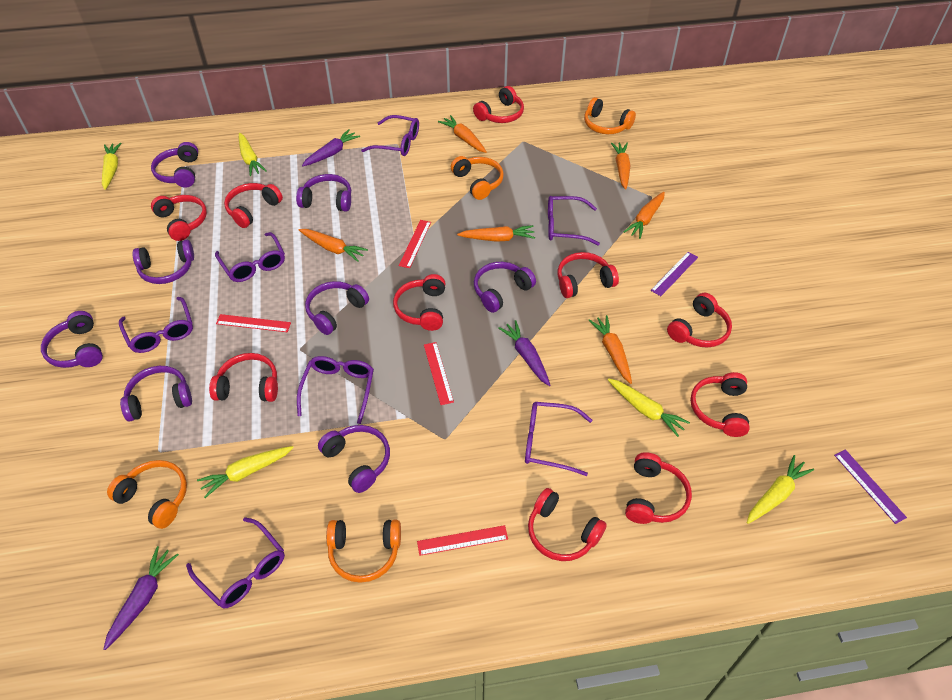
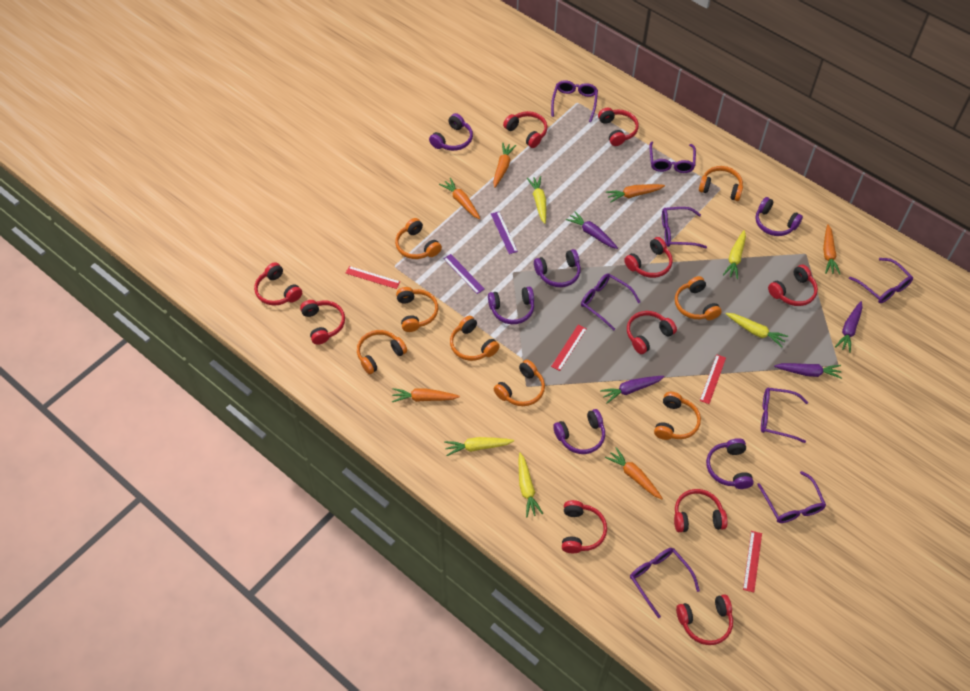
orange headphones: 4 -> 8
purple carrot: 3 -> 4
purple glasses: 7 -> 8
purple headphones: 8 -> 6

